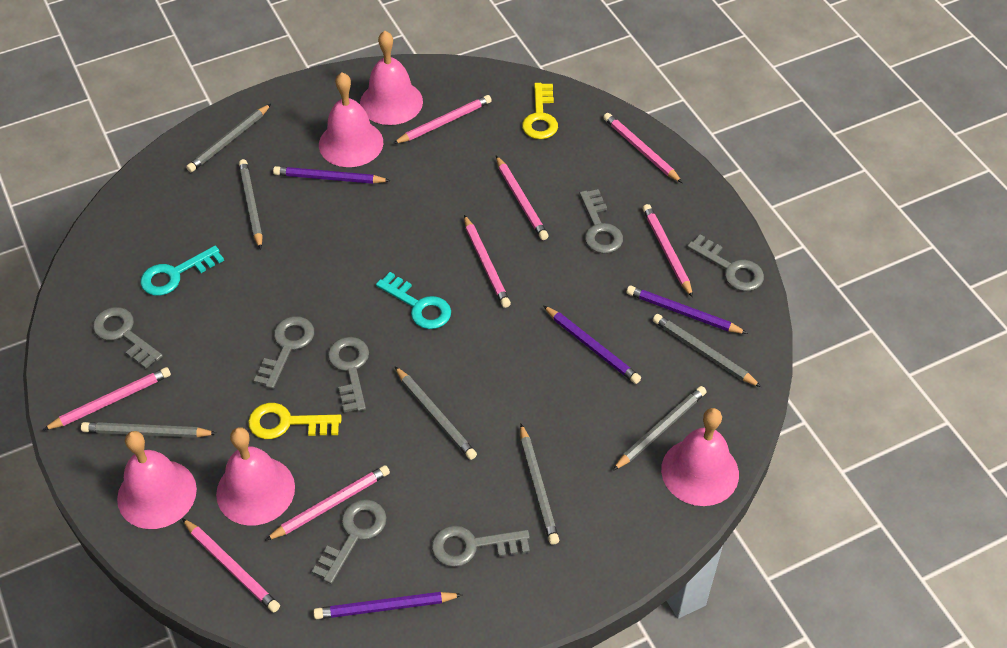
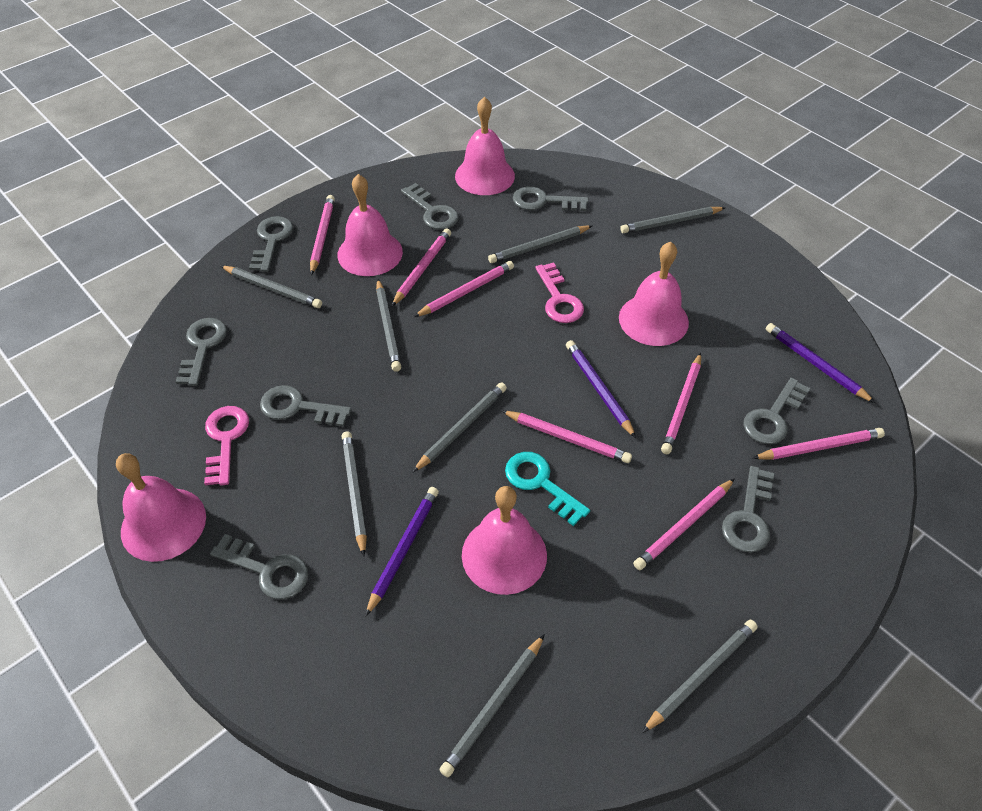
grey key: 7 -> 8
grey pencil: 7 -> 8
pink key: 0 -> 2
pink pencil: 8 -> 7
purple pencil: 4 -> 3
turquoise key: 2 -> 1
yellow key: 2 -> 0

